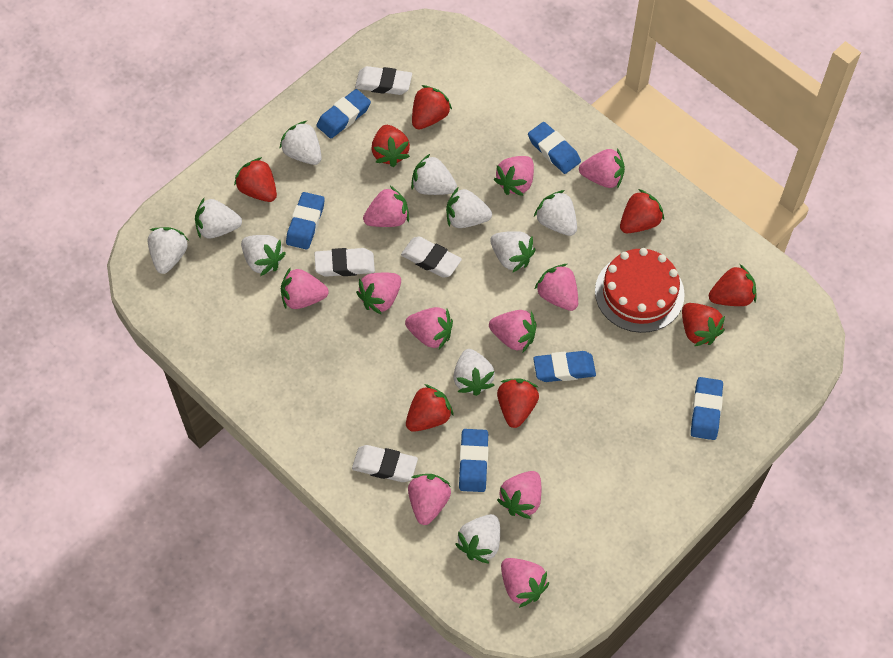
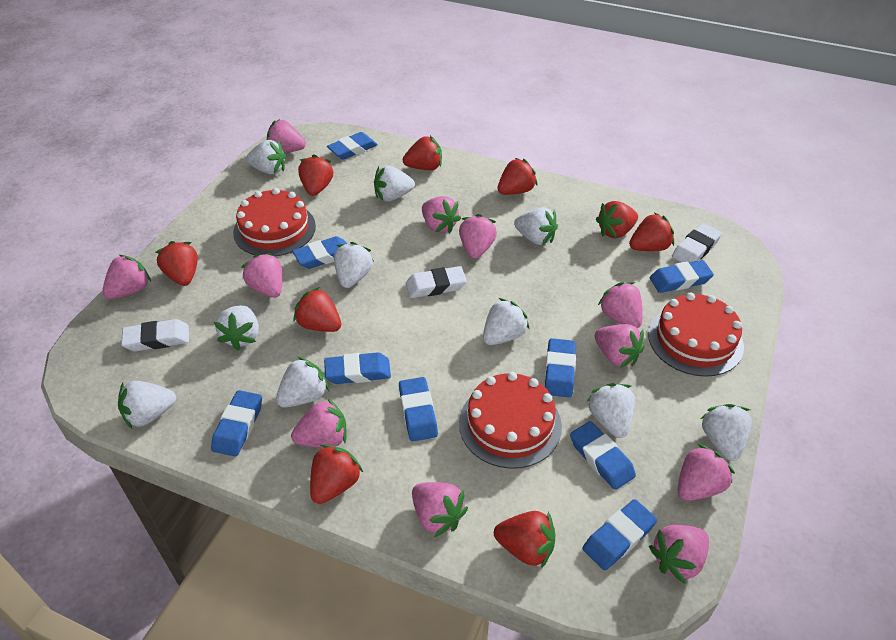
blue eraser: 6 -> 9
red cake: 1 -> 3
red strawberry: 8 -> 9
white eraser: 4 -> 3

